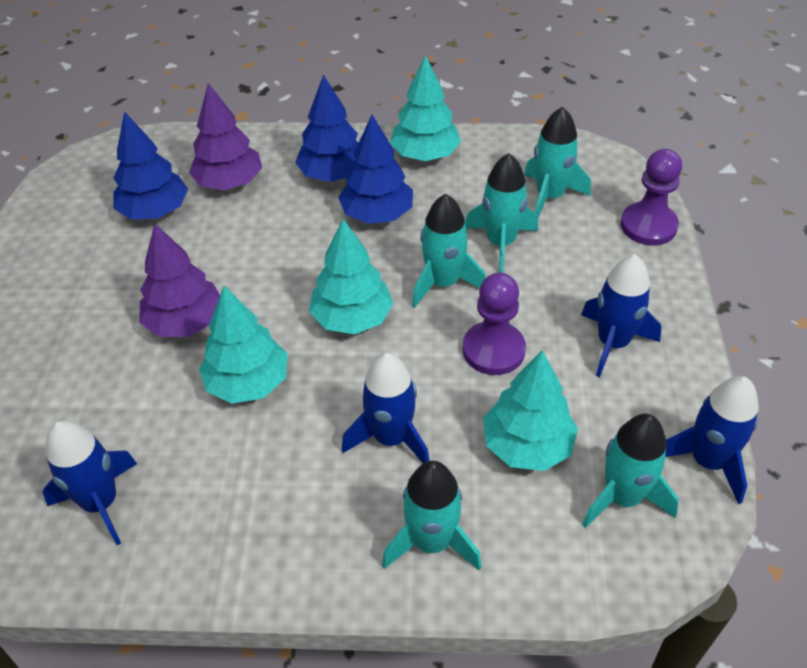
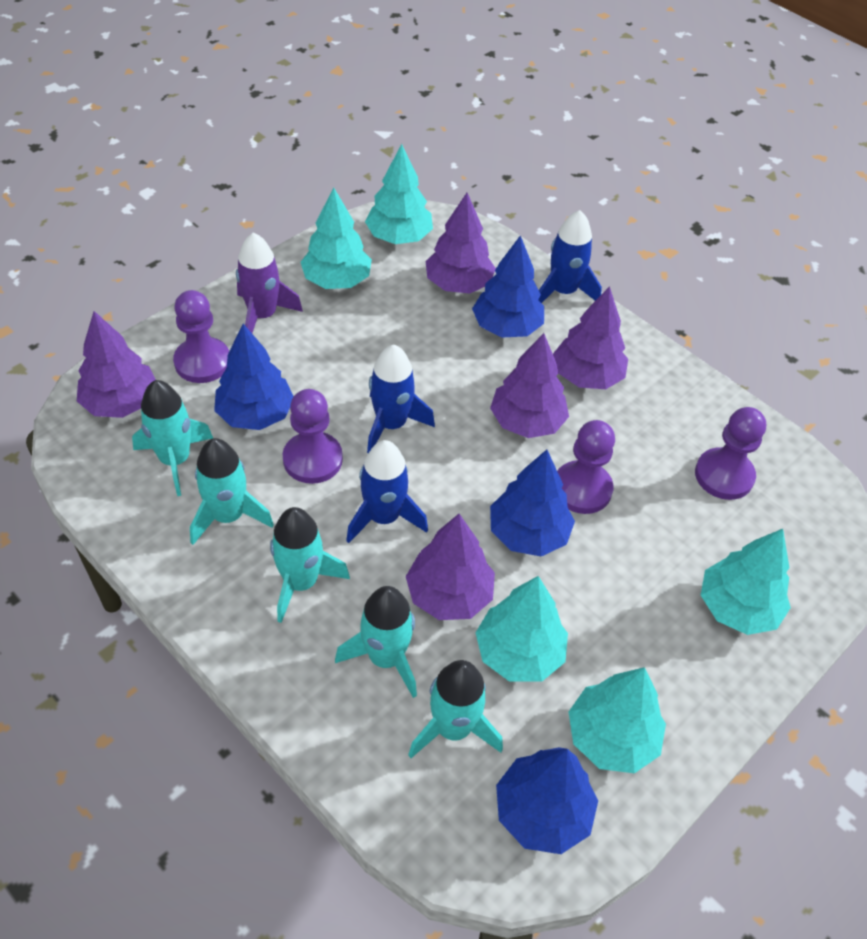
blue rocket: 4 -> 3
blue tree: 3 -> 4
purple pawn: 2 -> 4
purple rocket: 0 -> 1
purple tree: 2 -> 5
turquoise tree: 4 -> 5

